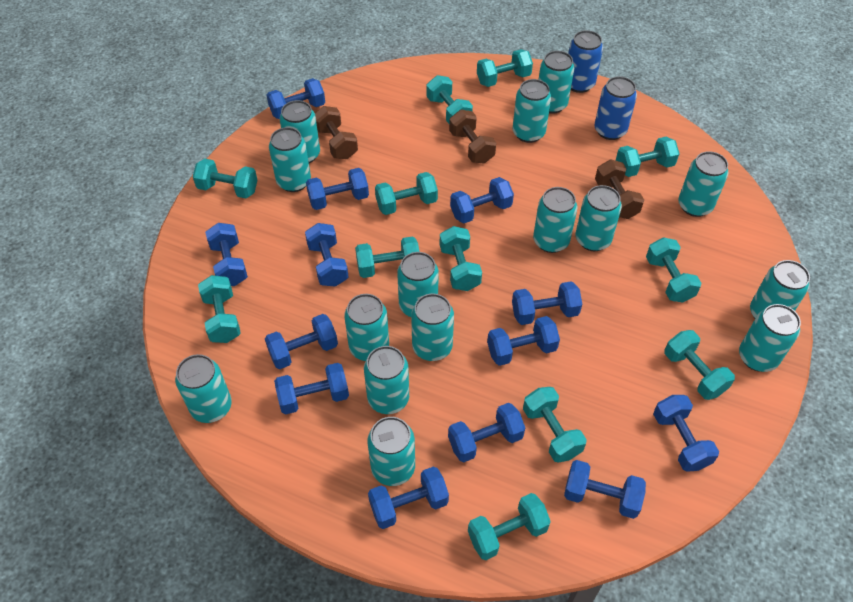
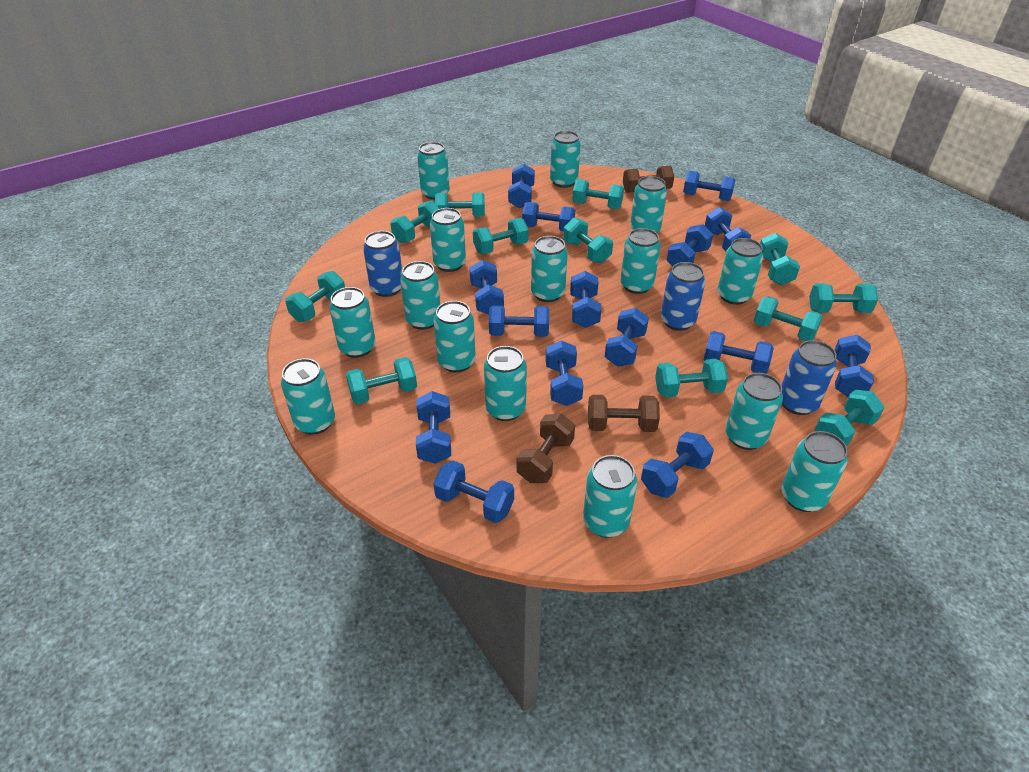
blue can: 2 -> 3
blue dumbbell: 13 -> 15

